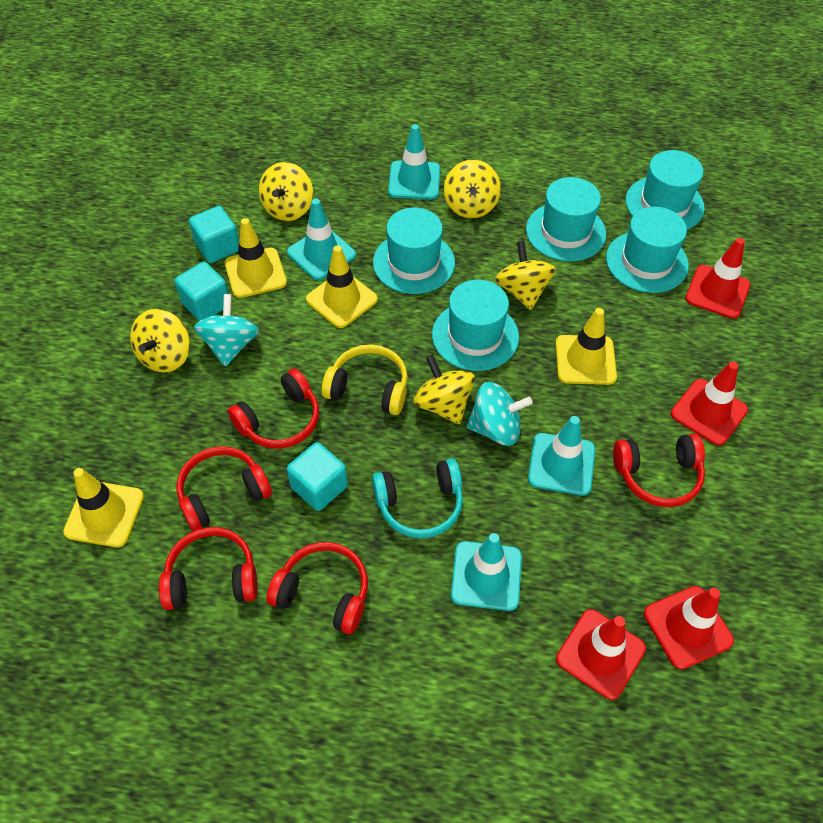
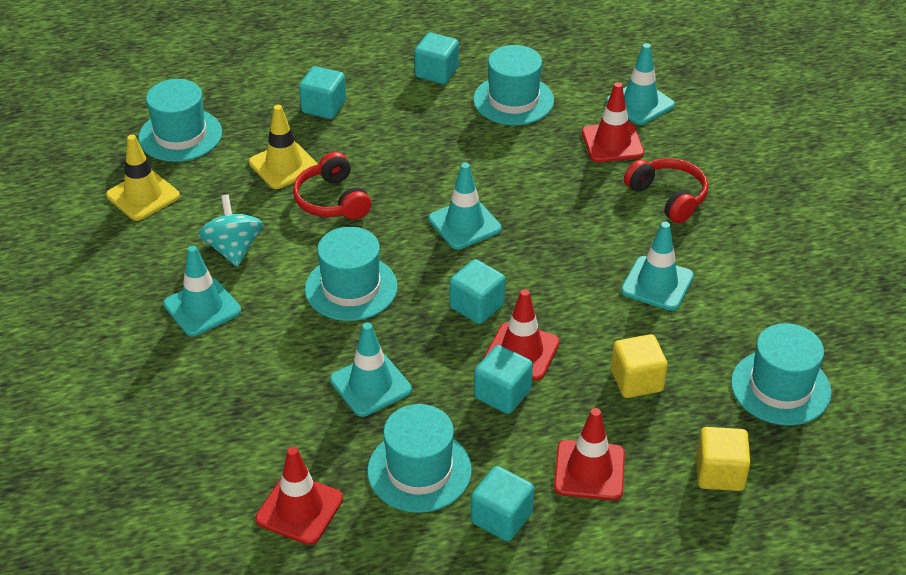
red headphones: 5 -> 2
turquoise cube: 3 -> 5
turquoise headphones: 1 -> 0
turquoise spinning top: 2 -> 1
turquoise traffic cone: 4 -> 5
yellow cube: 0 -> 2
yellow headphones: 1 -> 0
yellow spinning top: 5 -> 0
yellow traffic cone: 4 -> 2

